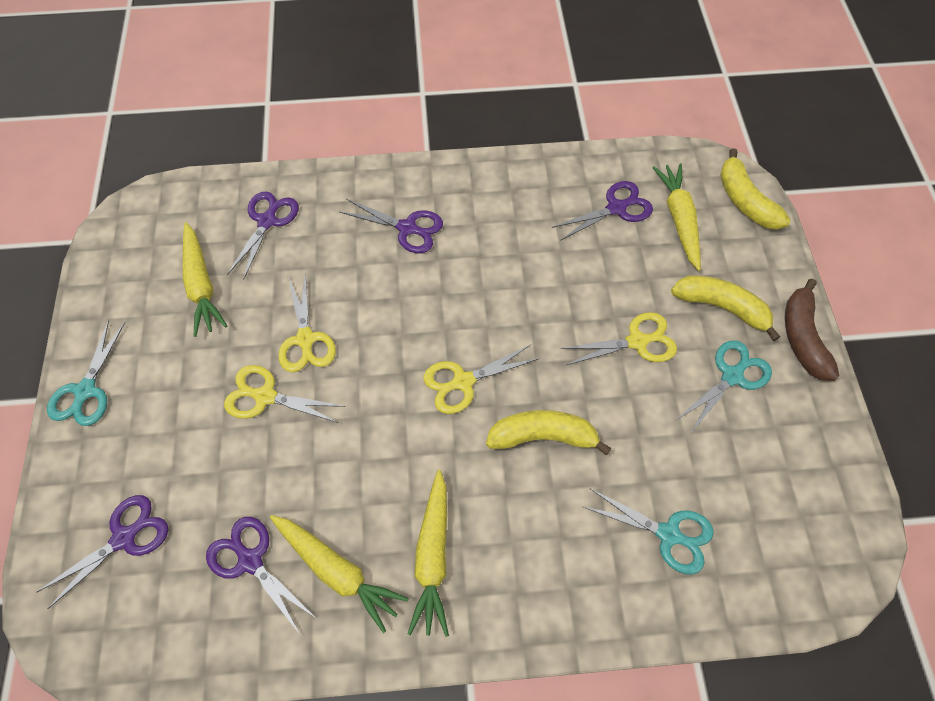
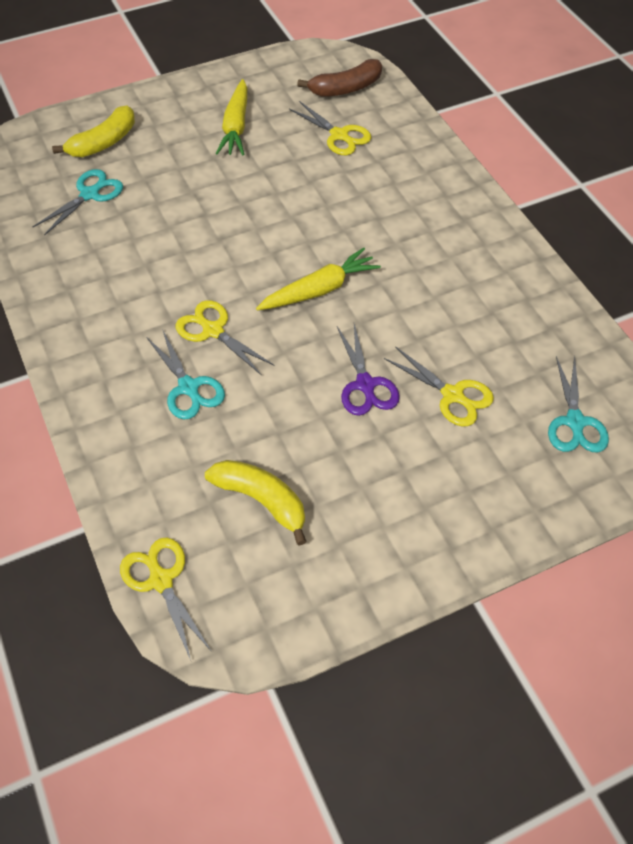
purple scissors: 5 -> 1
yellow banana: 3 -> 2
yellow carrot: 4 -> 2

